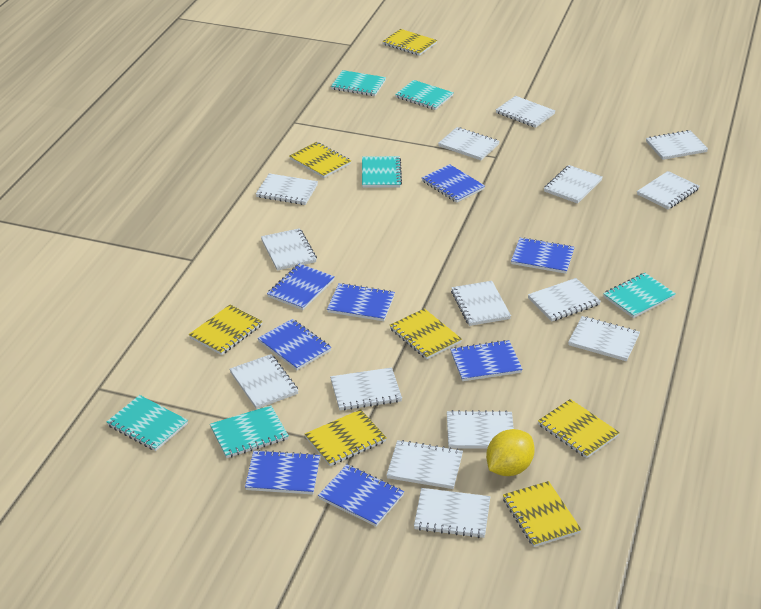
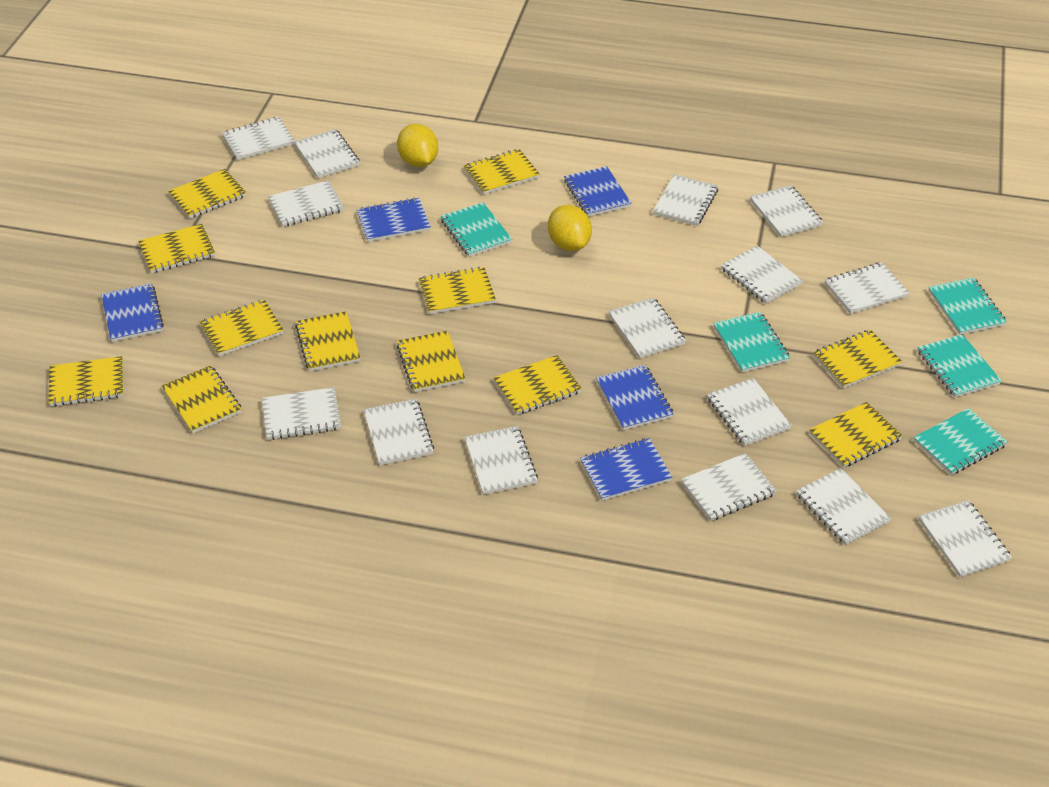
blue notebook: 8 -> 5
turquoise notebook: 6 -> 5
yellow lemon: 1 -> 2
yellow notebook: 7 -> 12

